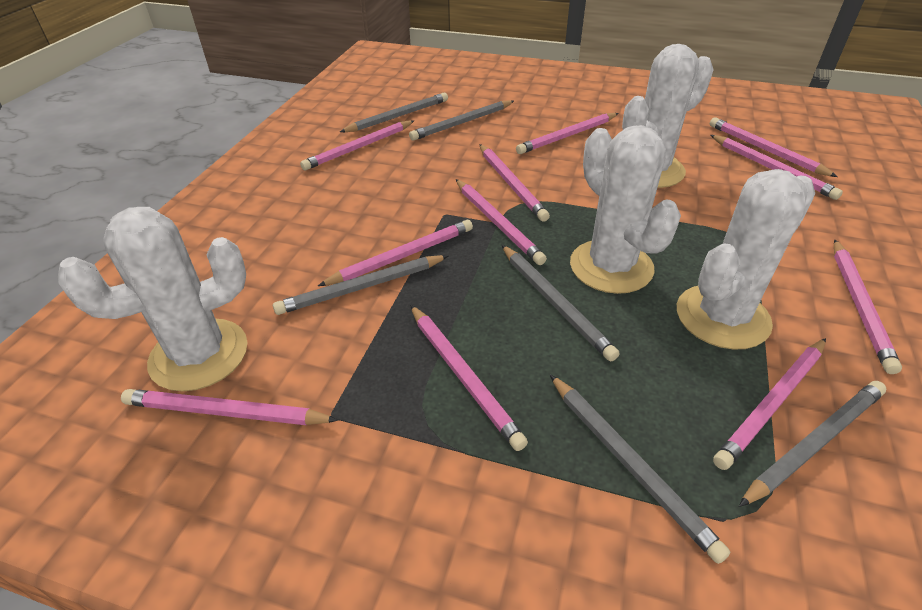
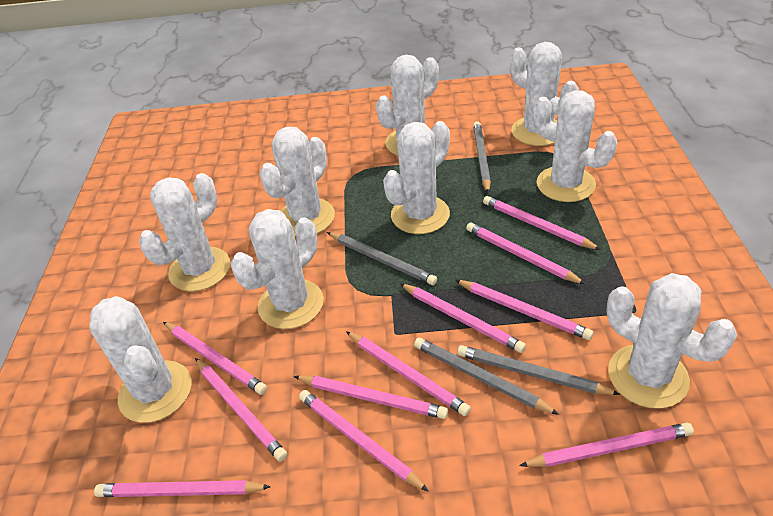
grey pencil: 6 -> 4
white cactus: 4 -> 9

